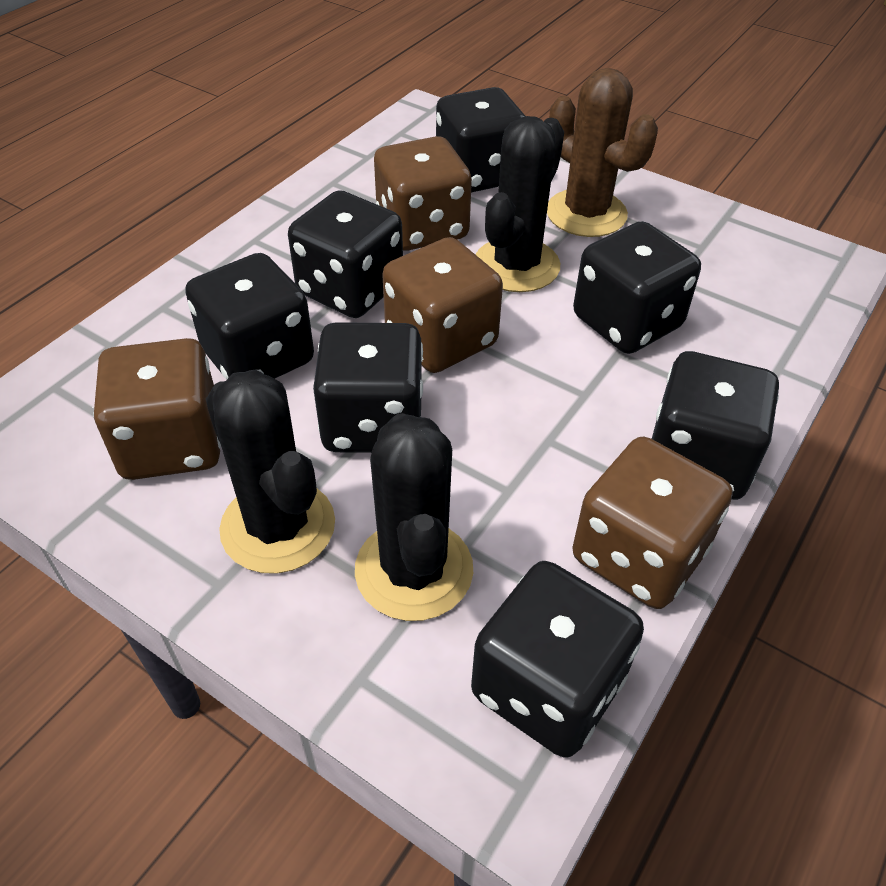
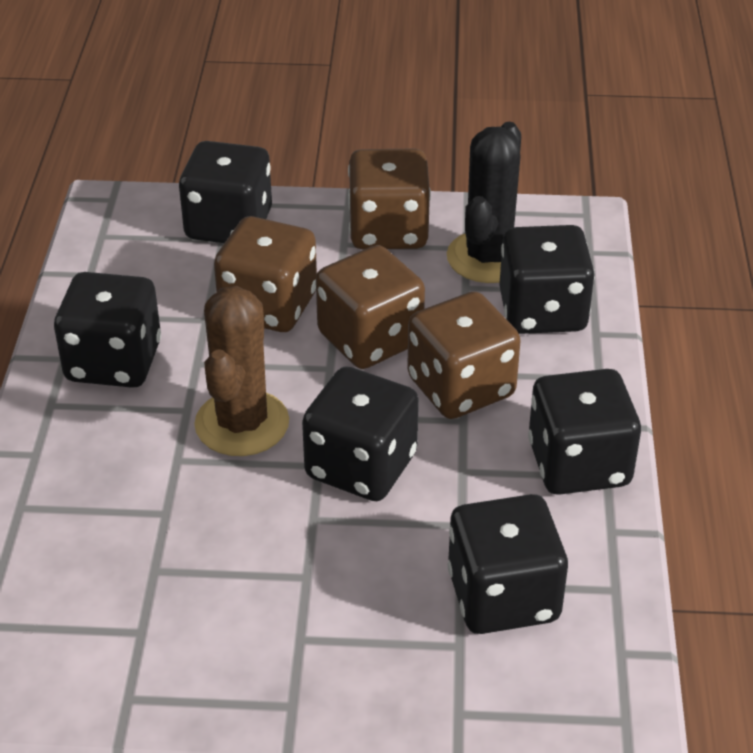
black cactus: 3 -> 1
black dice: 7 -> 6

